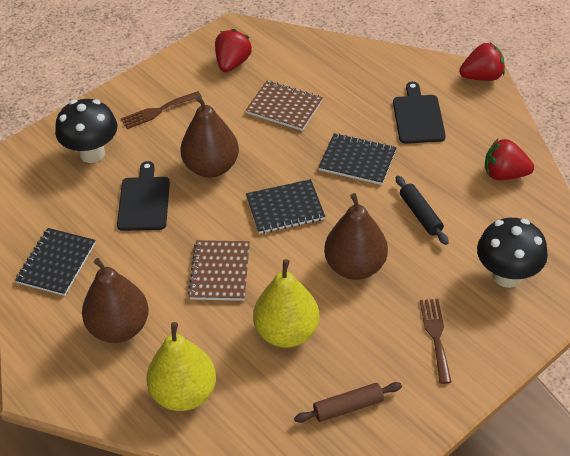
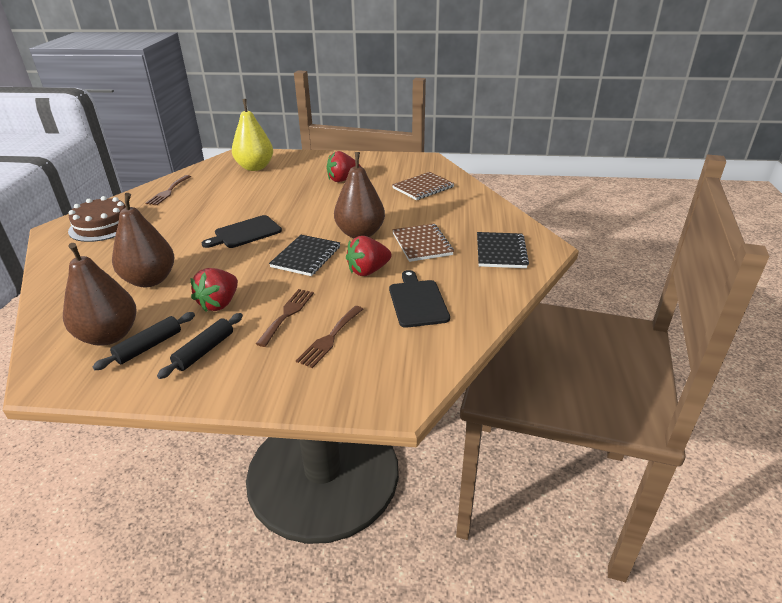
black mushroom: 2 -> 0
black notebook: 3 -> 2
black rolling pin: 1 -> 2
brown cake: 0 -> 1
brown fork: 2 -> 3
brown rolling pin: 1 -> 0
yellow pear: 2 -> 1

